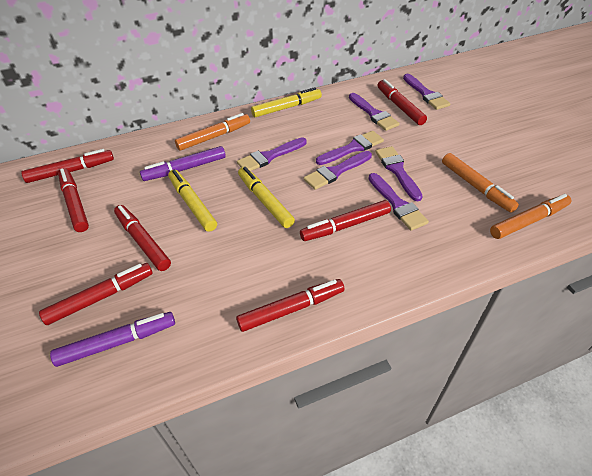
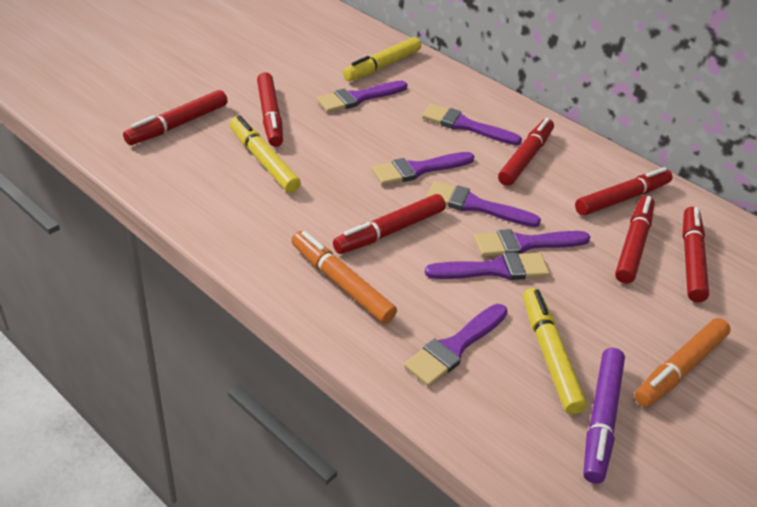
orange marker: 3 -> 2
purple marker: 2 -> 1

